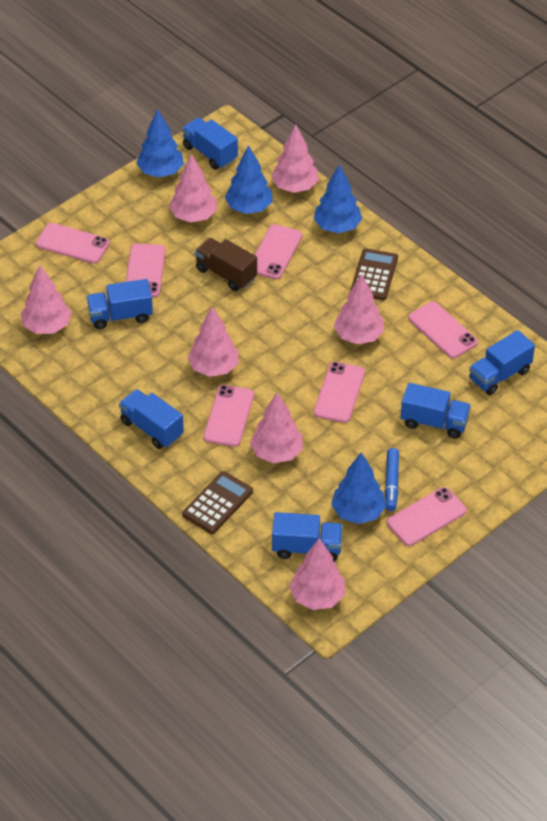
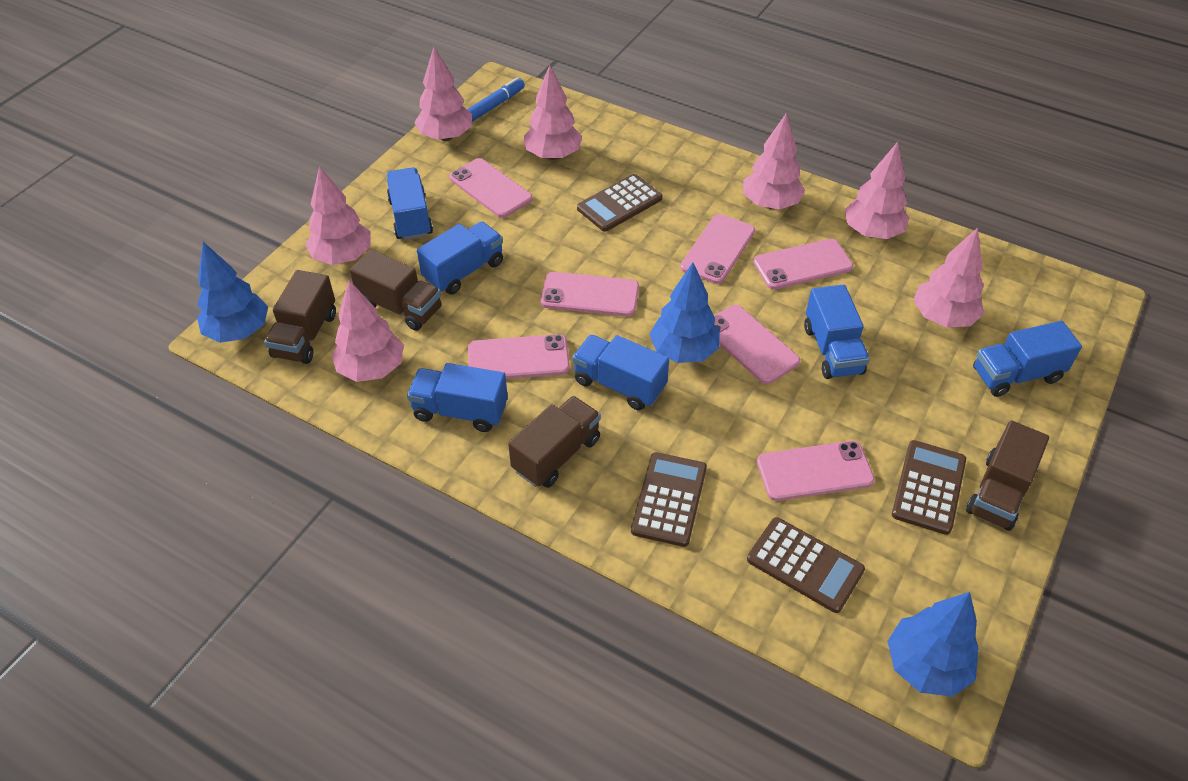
blue tree: 4 -> 3
brown calculator: 2 -> 4
brown truck: 1 -> 4

